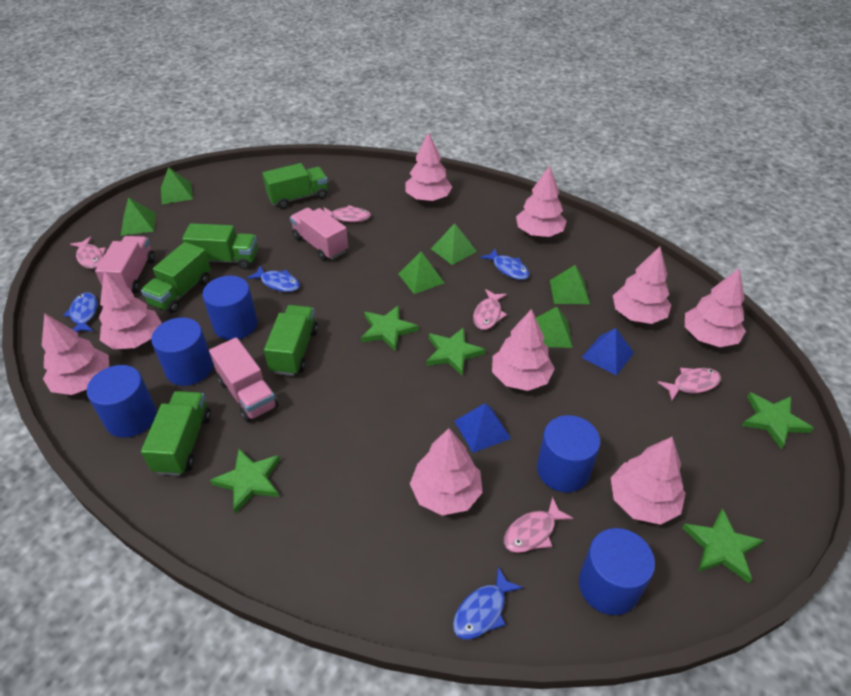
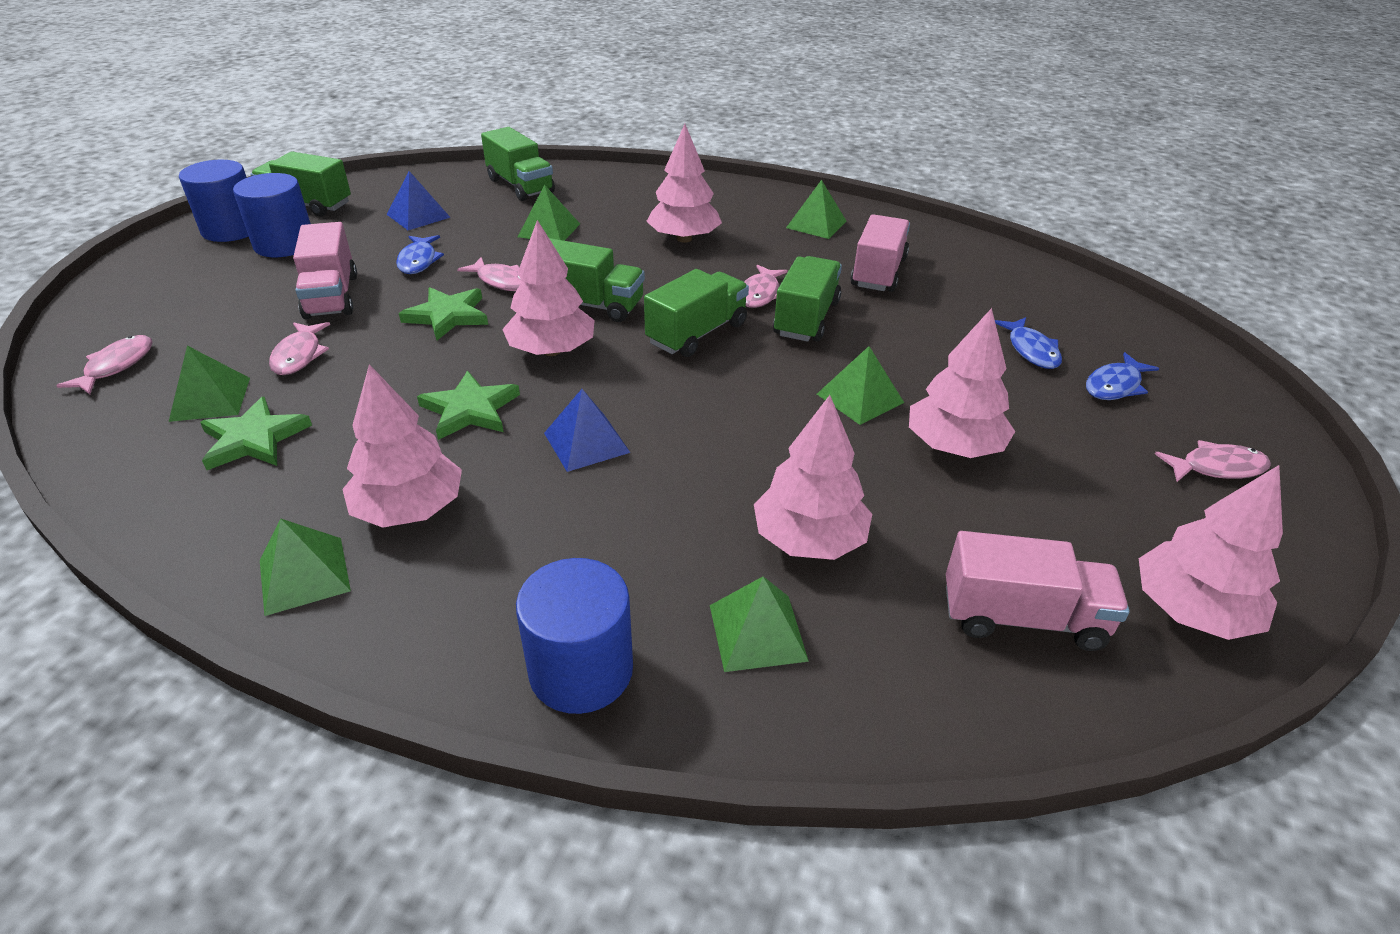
blue cylinder: 5 -> 3
blue fish: 4 -> 3
green star: 5 -> 3
pink tree: 9 -> 6

